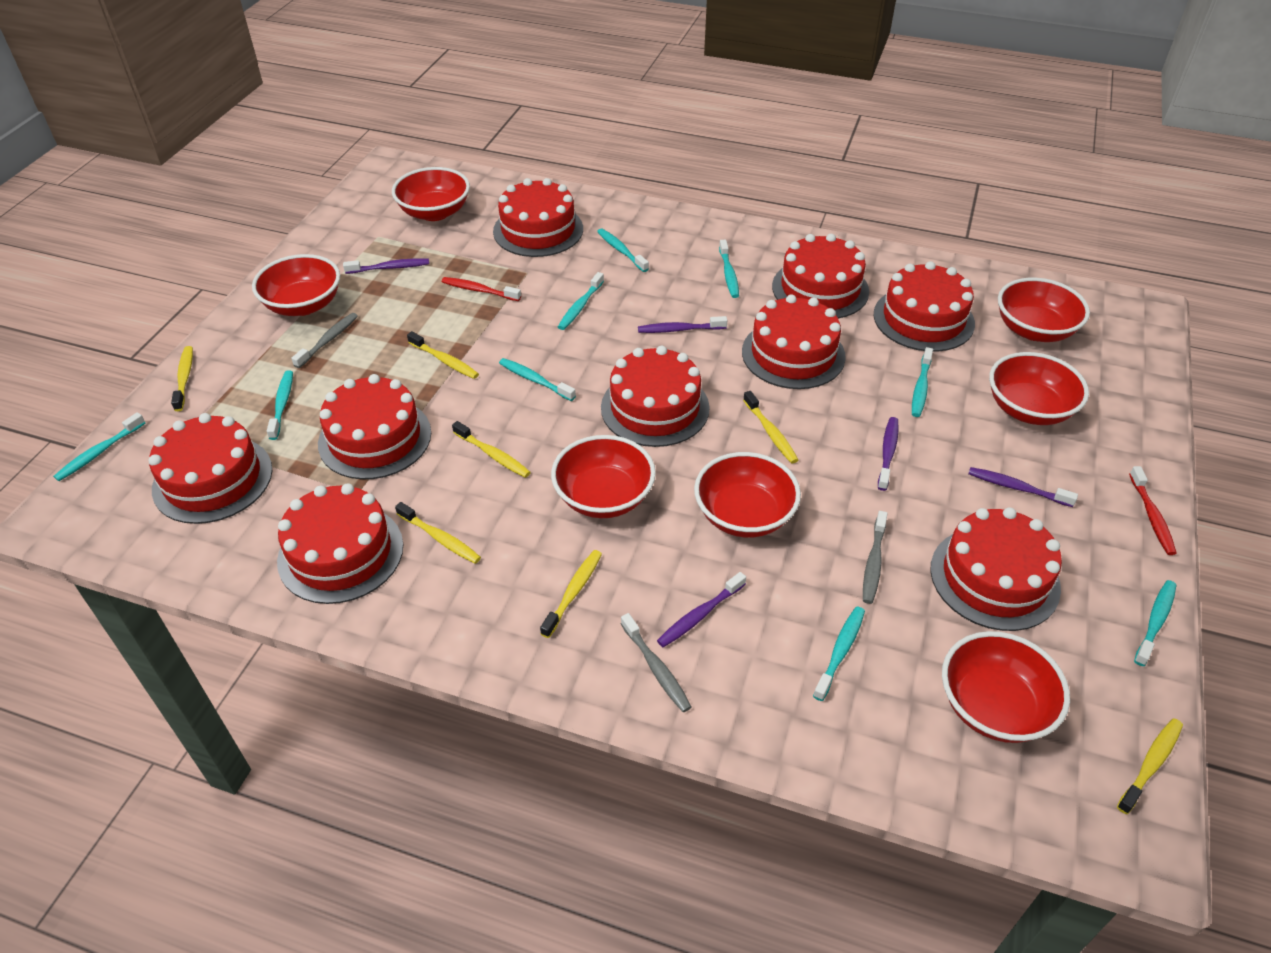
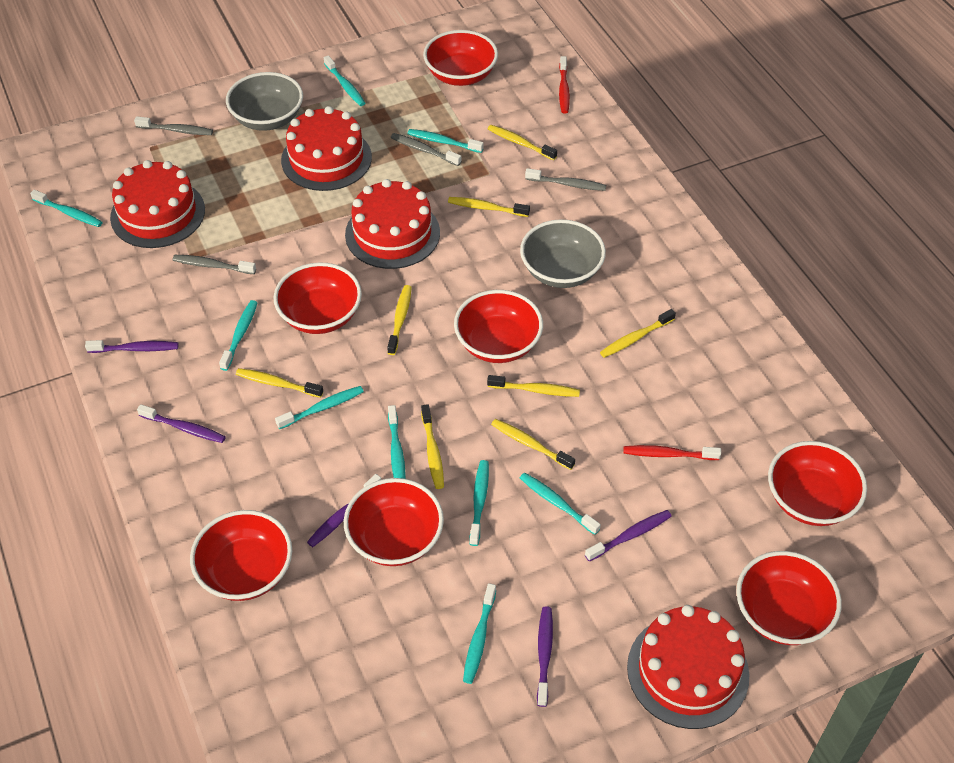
grey bowl: 0 -> 2
grey toothbrush: 3 -> 4
red cake: 9 -> 4
yellow toothbrush: 7 -> 8

